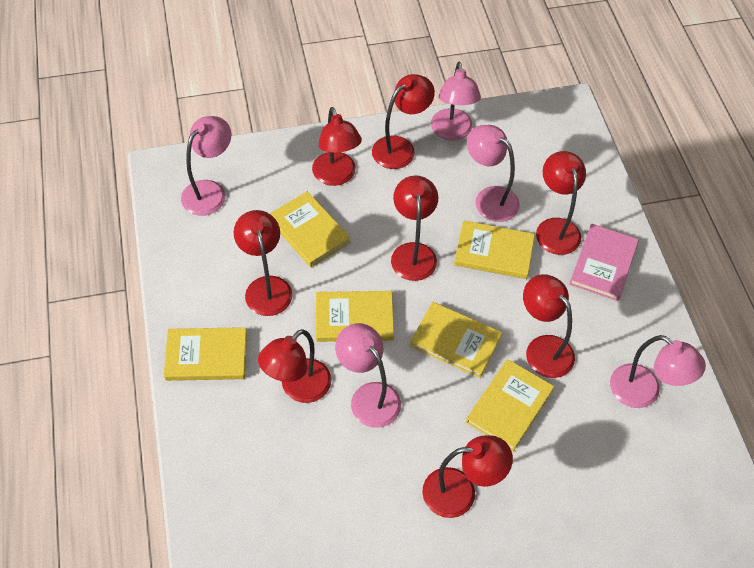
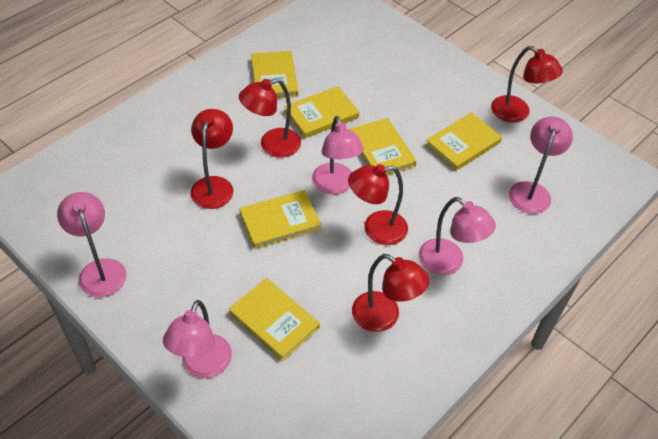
pink book: 1 -> 0
red lamp: 8 -> 5

